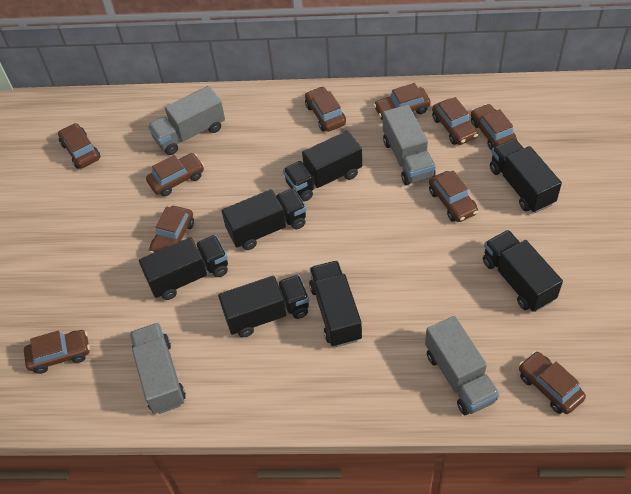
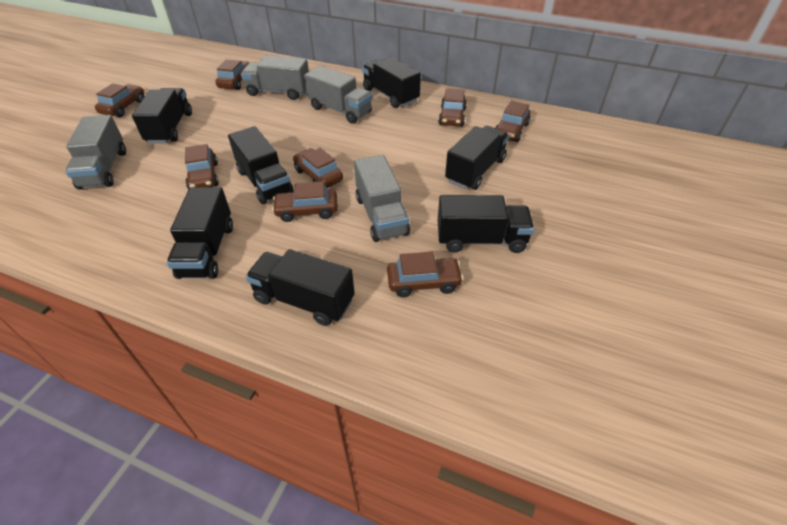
brown car: 10 -> 8

